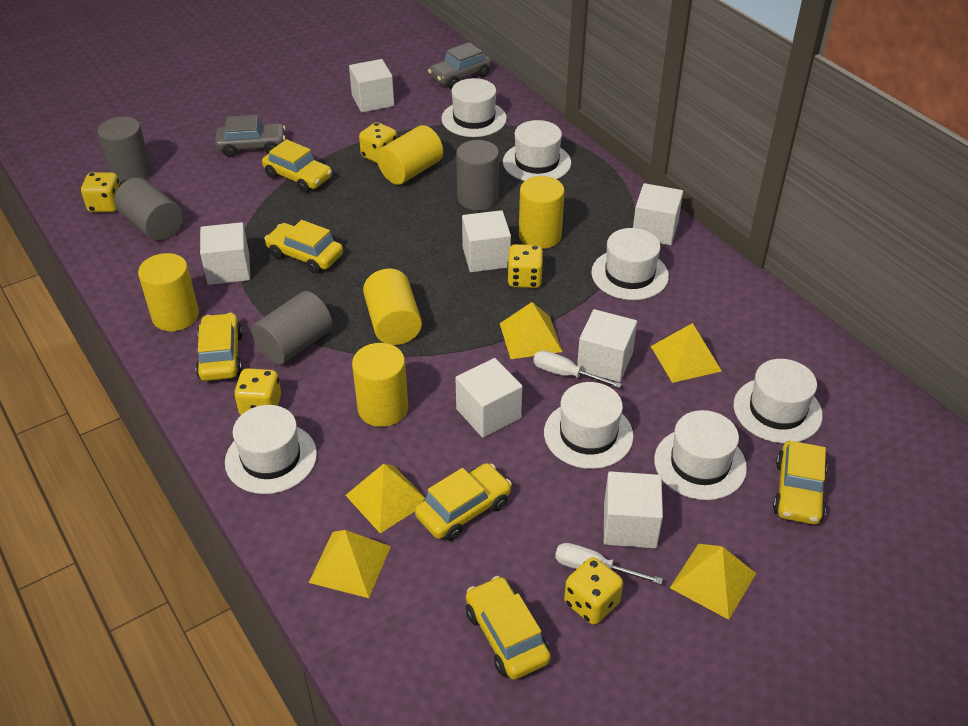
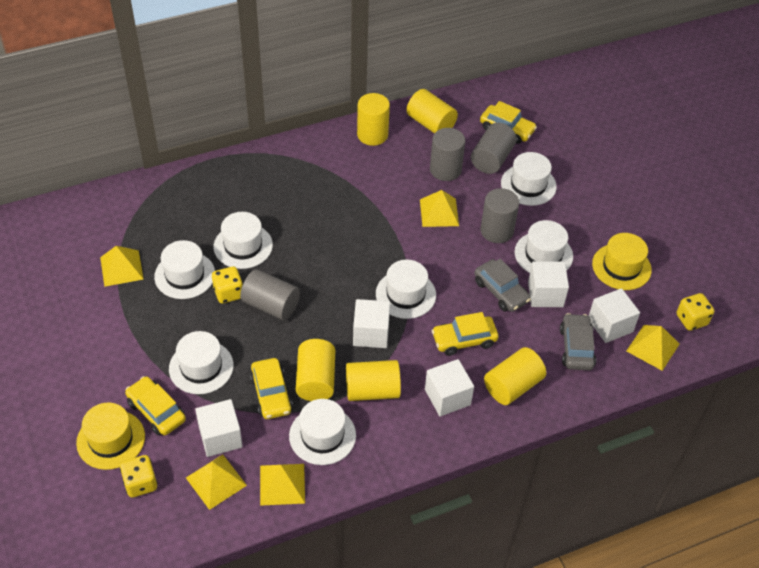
white cube: 7 -> 5
white screwdriver: 2 -> 0
yellow car: 6 -> 4
yellow dice: 5 -> 3
yellow hat: 0 -> 2

